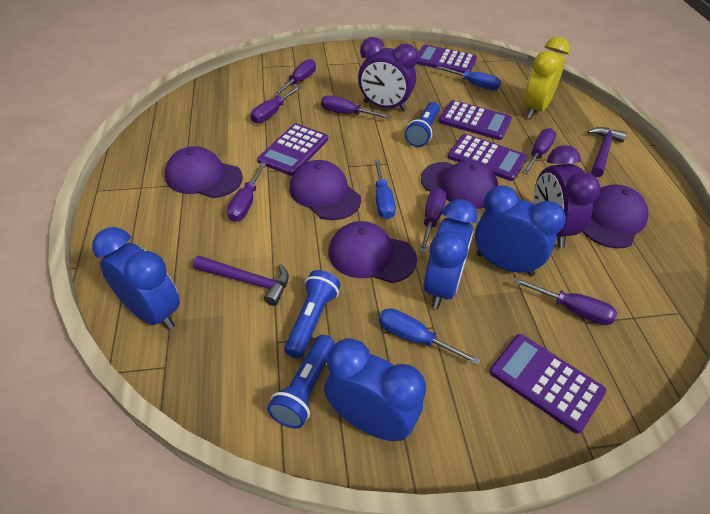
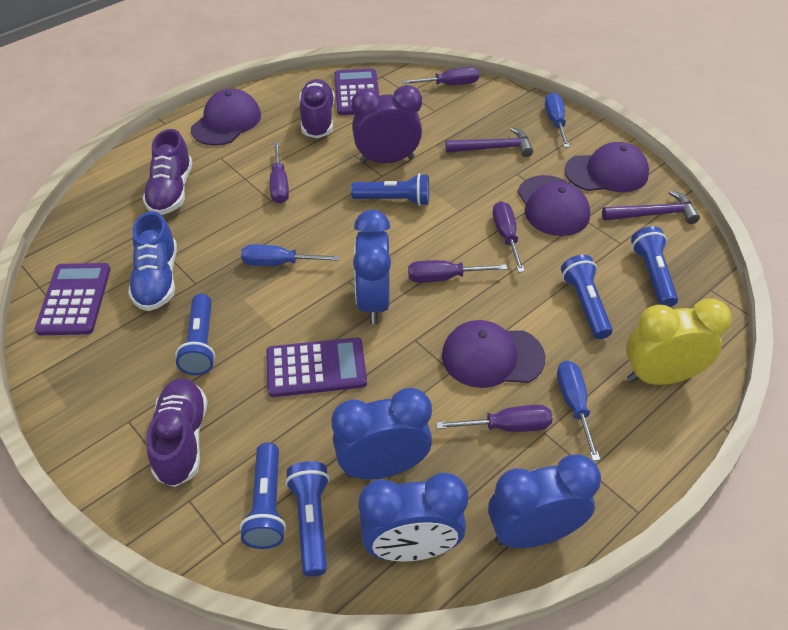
blue flashlight: 3 -> 6
blue shoe: 0 -> 1
purple calculator: 5 -> 3
purple cap: 5 -> 4
purple clock: 2 -> 1
purple screwdriver: 7 -> 5
purple shoe: 0 -> 3

